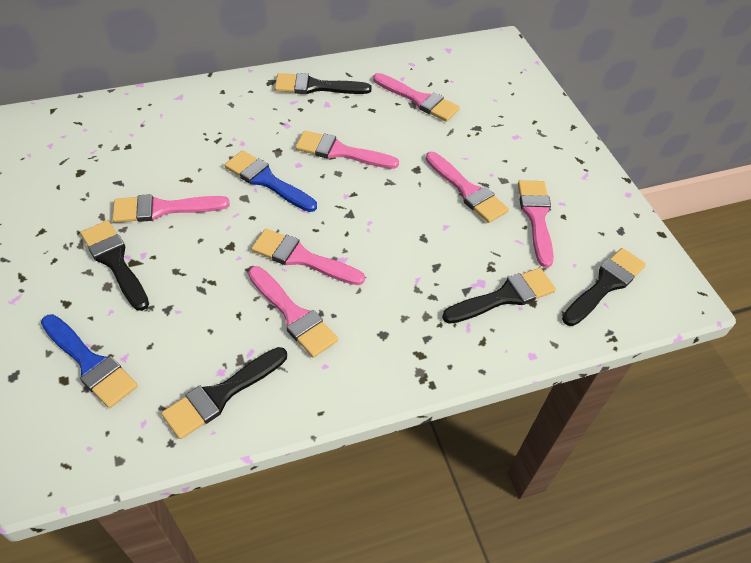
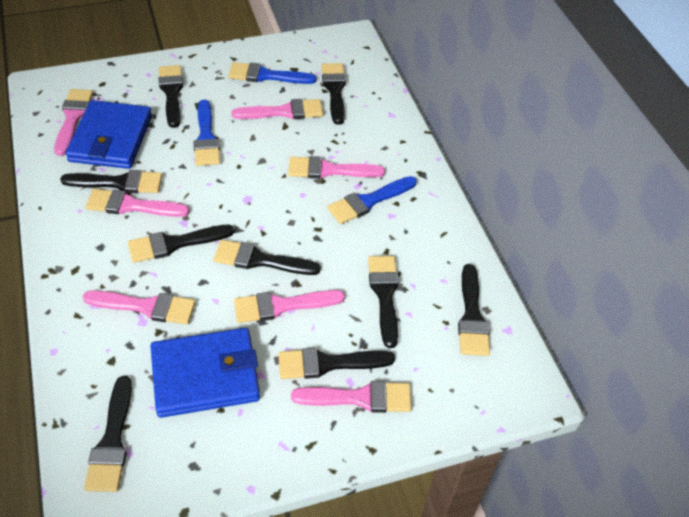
black brush: 5 -> 9
blue brush: 2 -> 3
blue wallet: 0 -> 2

